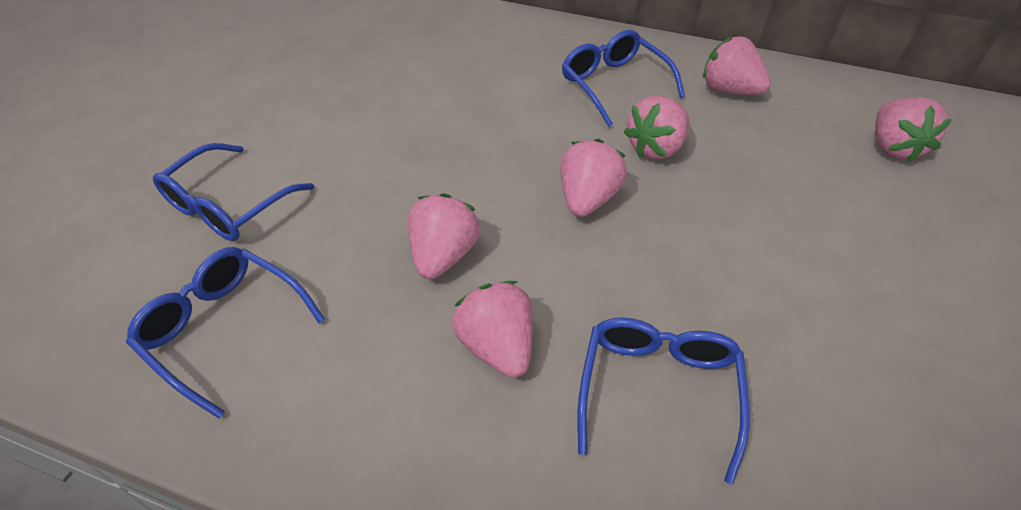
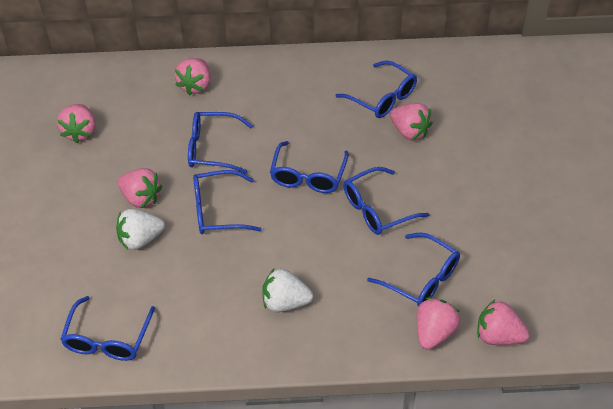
blue glasses: 4 -> 7
white strawberry: 0 -> 2

